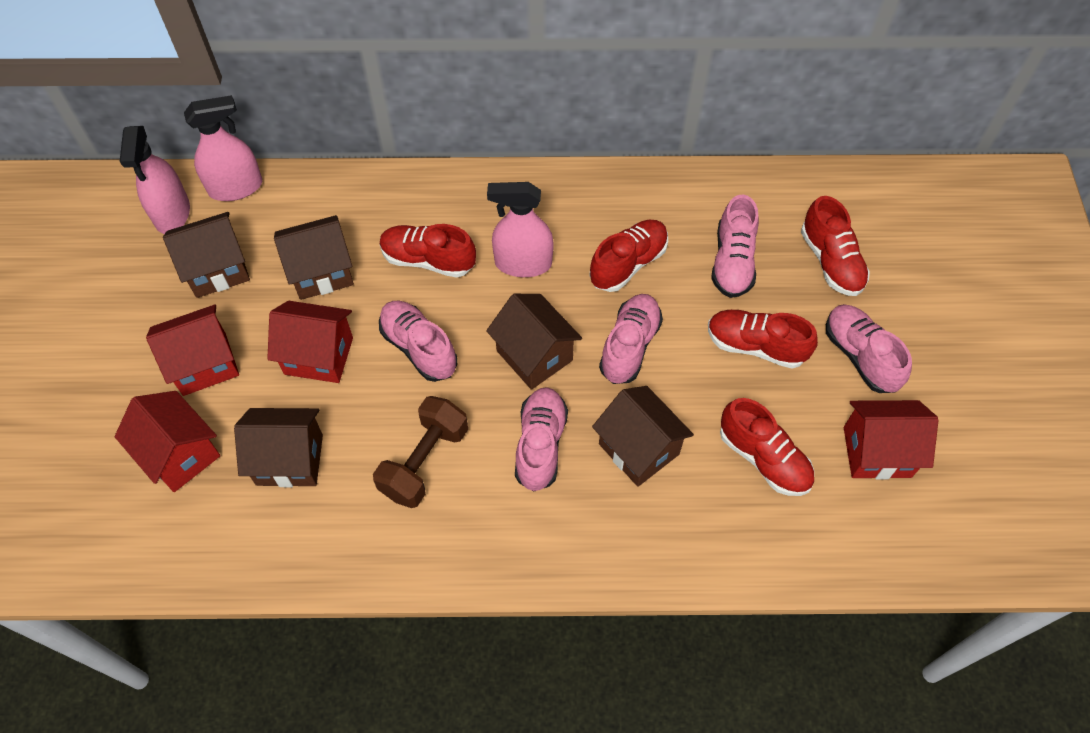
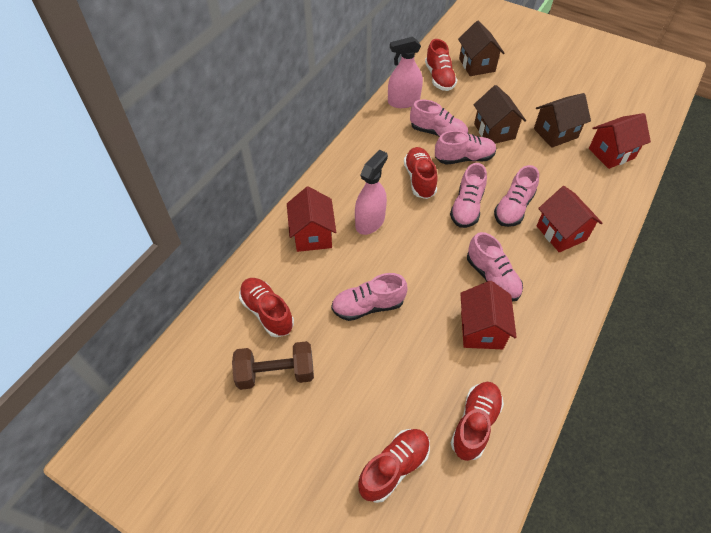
brown house: 5 -> 3
pink shoe: 5 -> 6
pink spray bottle: 3 -> 2

